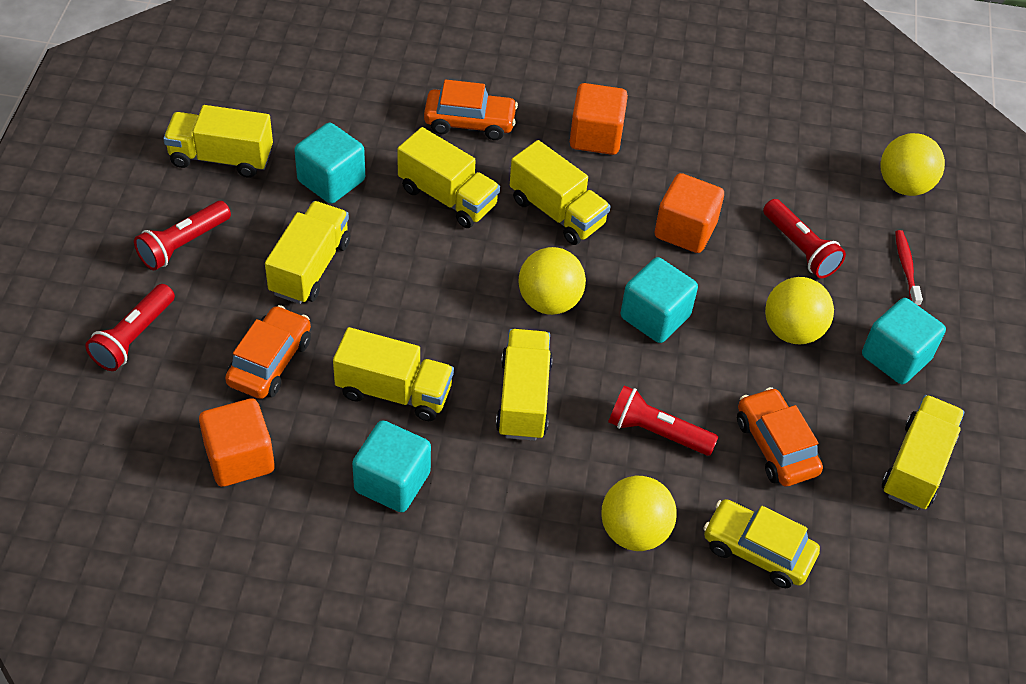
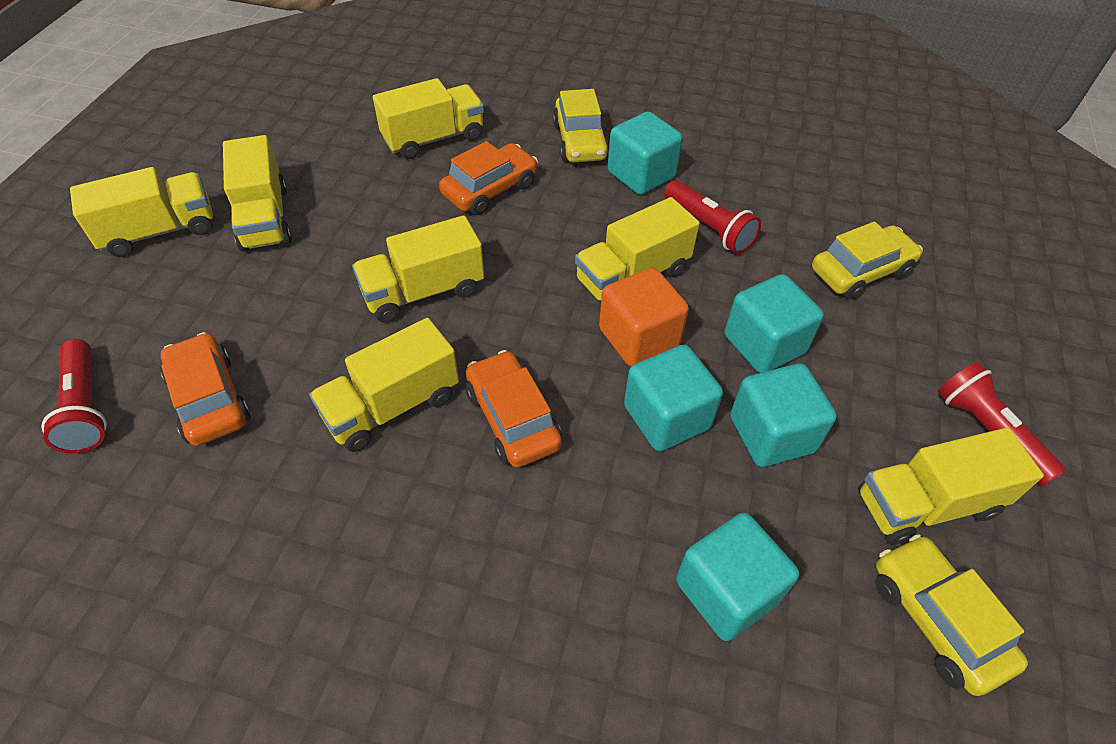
orange cube: 3 -> 1
red flashlight: 4 -> 3
red toothbrush: 1 -> 0
turquoise cube: 4 -> 5
yellow ball: 4 -> 0
yellow car: 1 -> 3

